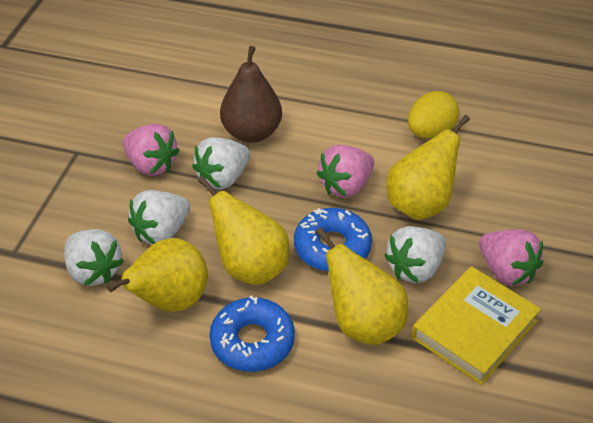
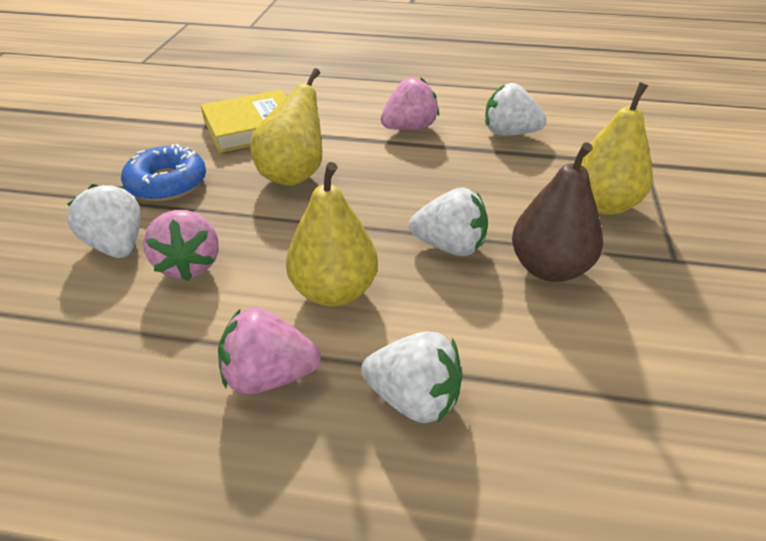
blue donut: 2 -> 1
yellow egg: 1 -> 0
yellow pear: 4 -> 3

